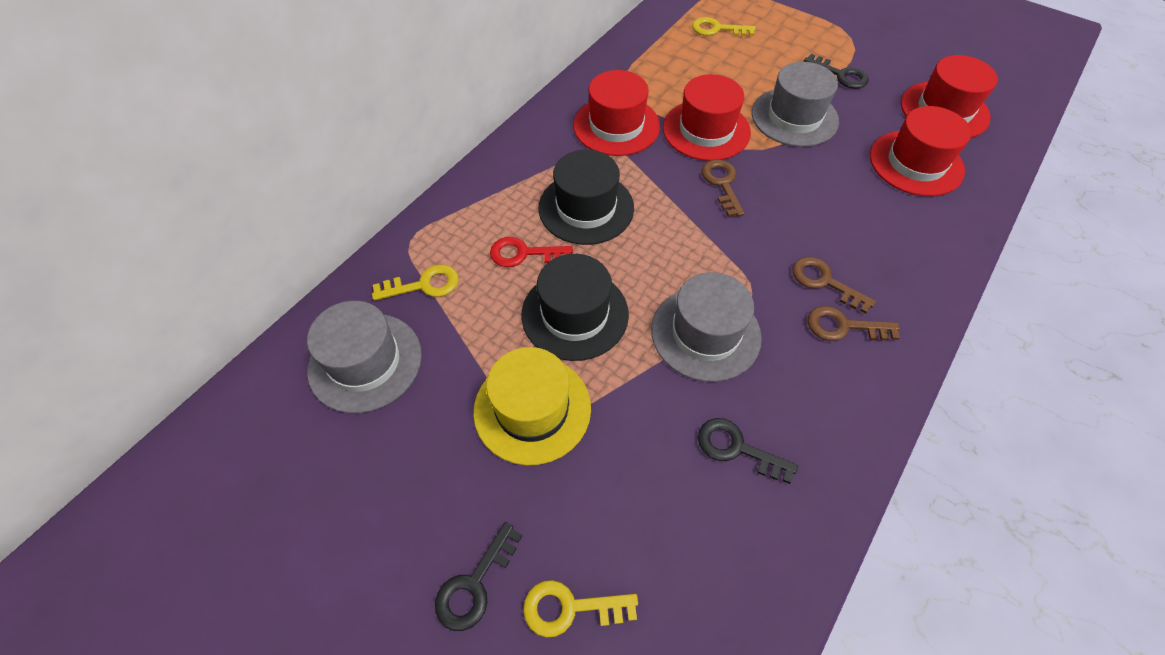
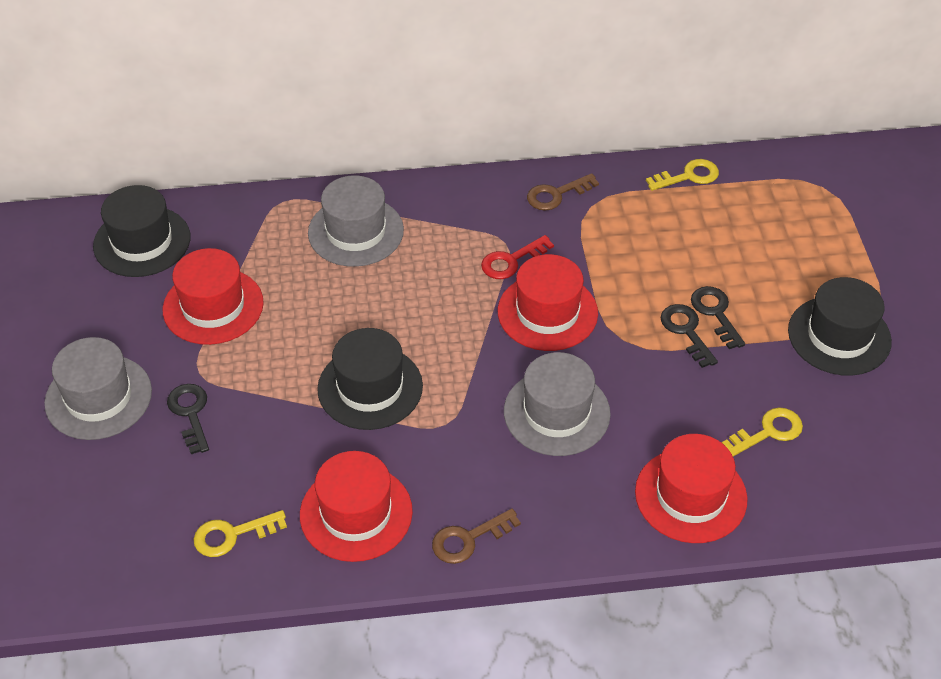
black hat: 2 -> 3
brown key: 3 -> 2
yellow hat: 1 -> 0

